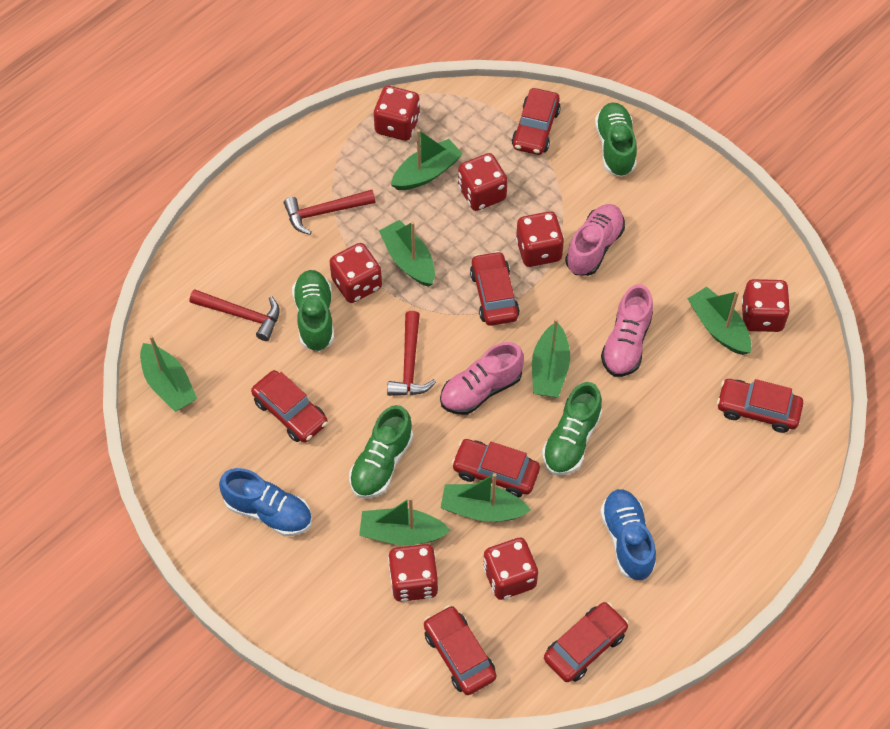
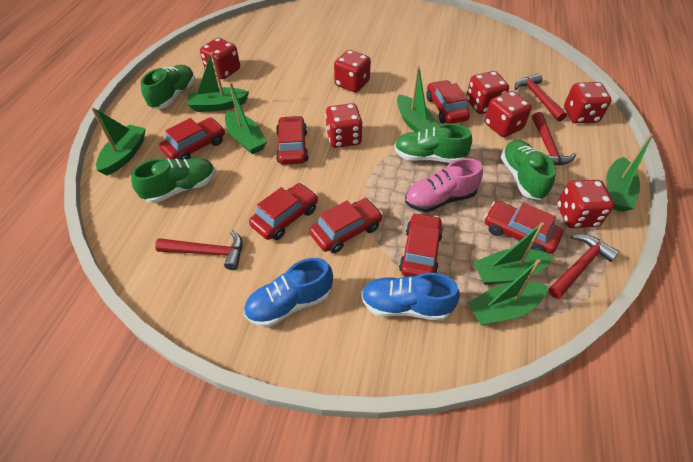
pink shoe: 3 -> 1
red hammer: 3 -> 4

